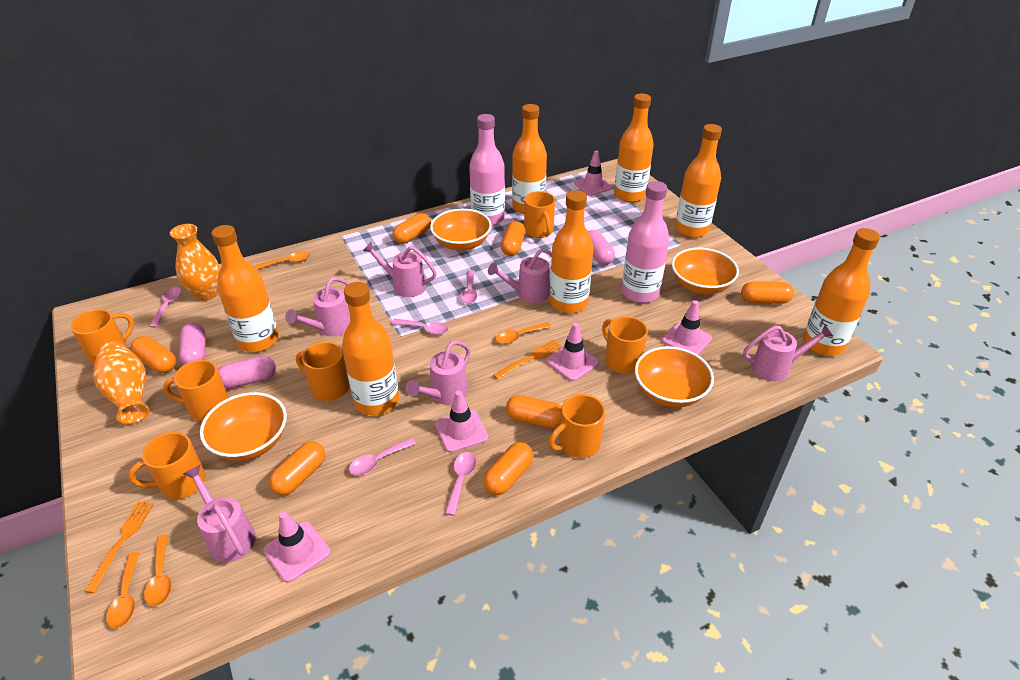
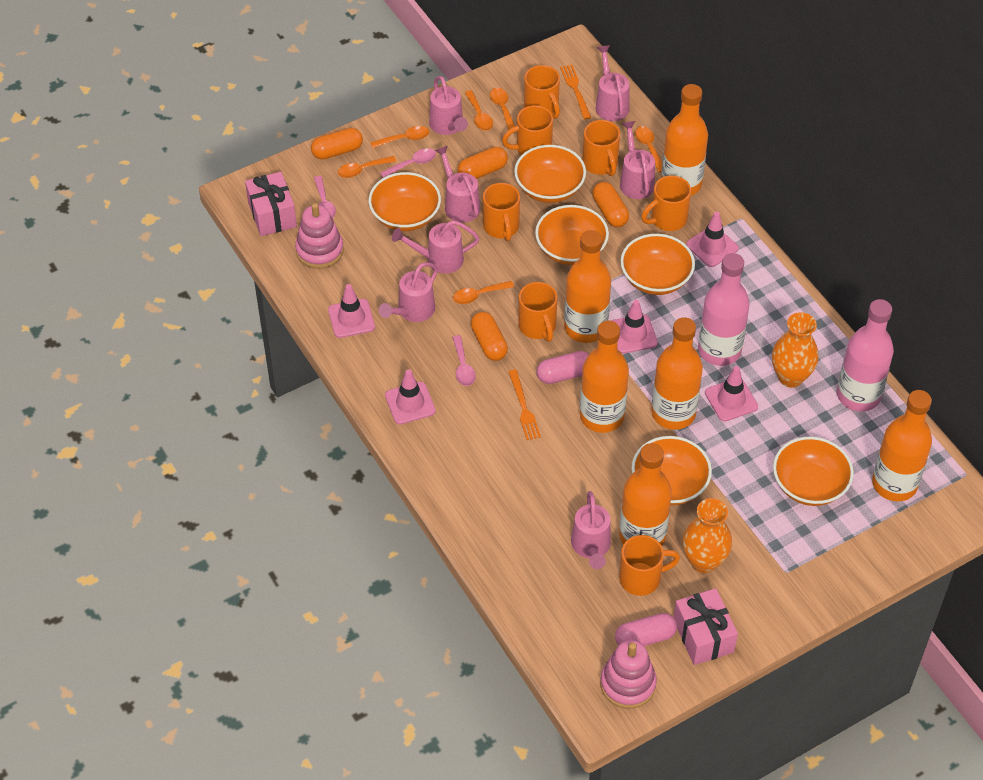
orange bottle: 7 -> 6
orange bowl: 4 -> 6
orange capsule: 7 -> 4
orange spoon: 4 -> 6
pink capsule: 3 -> 2
pink gift: 0 -> 2
pink spoon: 5 -> 3
pink stacking toy: 0 -> 2
pink watering can: 6 -> 7

